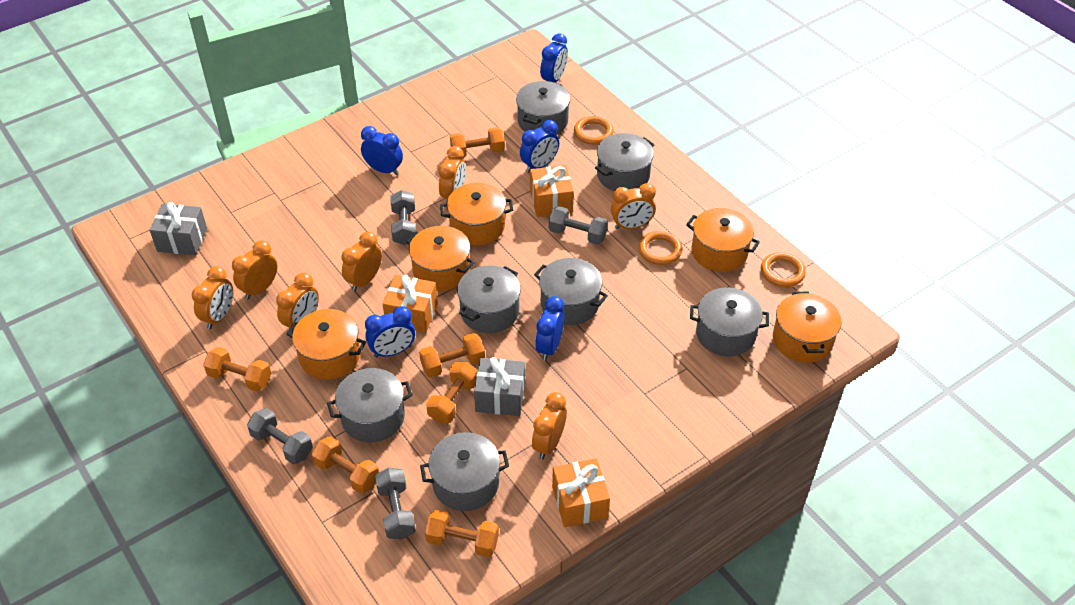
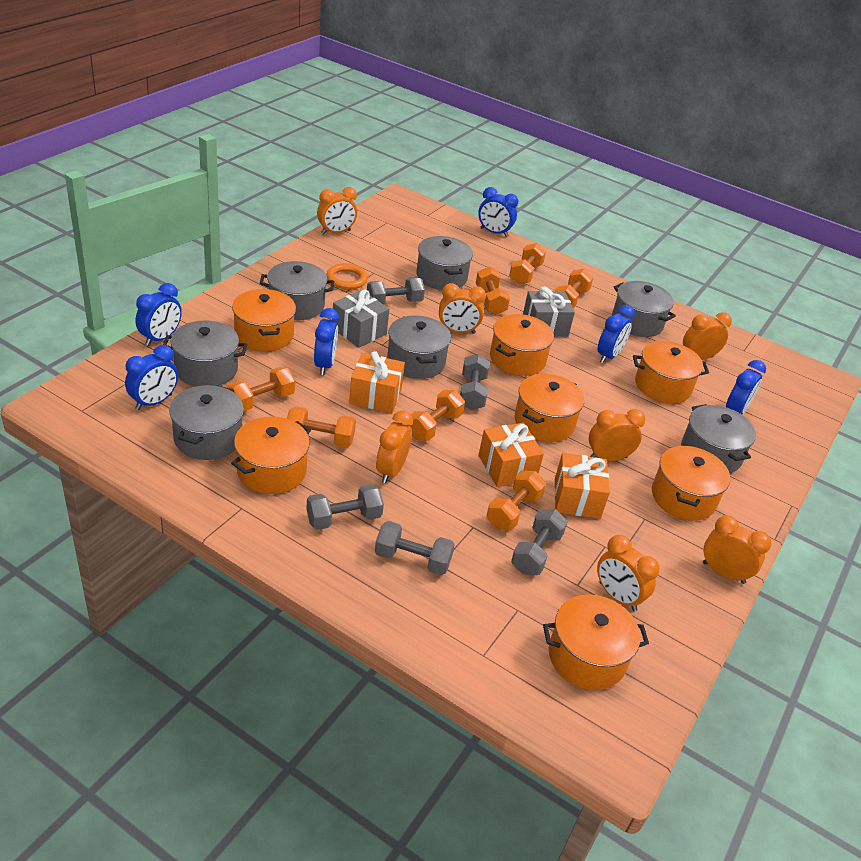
blue clock: 5 -> 6
grey dumbbell: 4 -> 5
orange dumbbell: 6 -> 7
orange pot: 5 -> 7
orange ring: 3 -> 1

